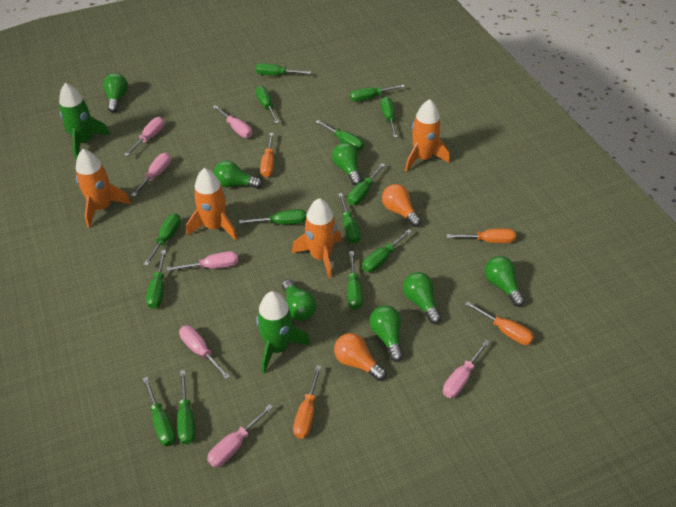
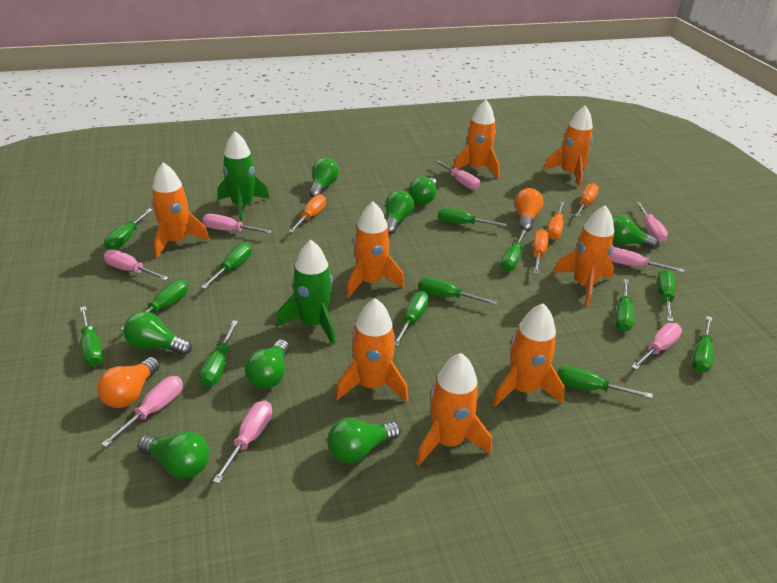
green light bulb: 7 -> 8
green screwdriver: 14 -> 13
orange rocket: 4 -> 8
pink screwdriver: 7 -> 8

